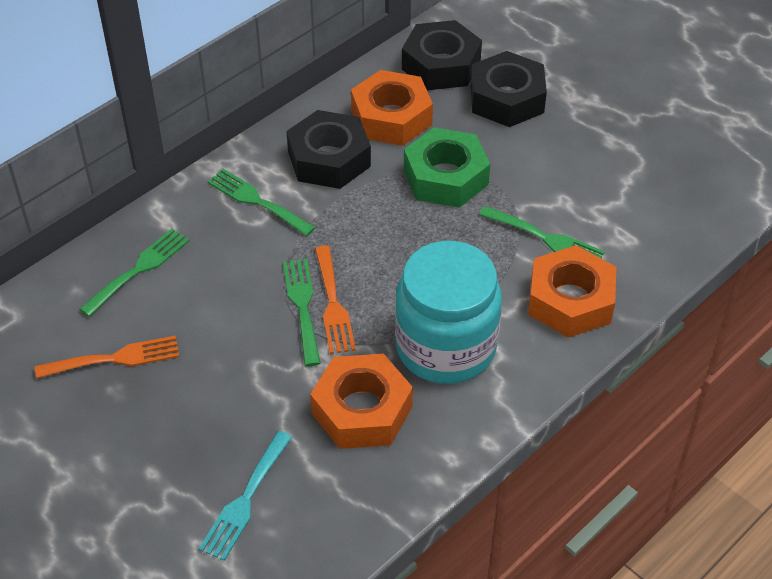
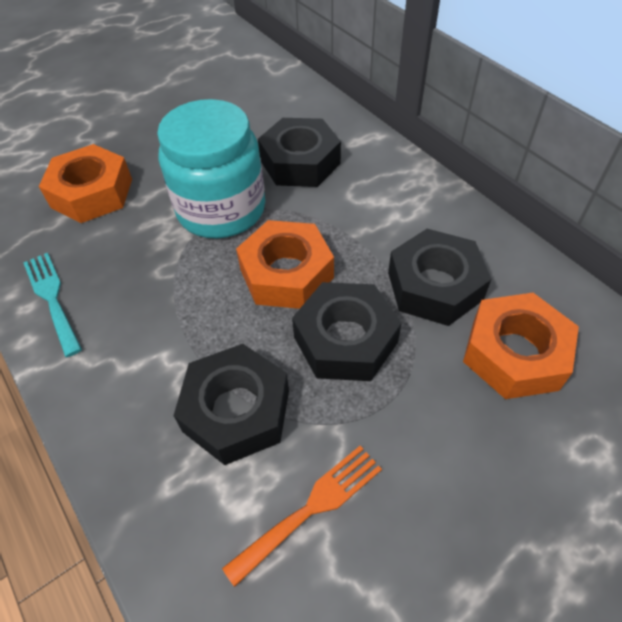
black nut: 3 -> 4
green fork: 4 -> 0
green nut: 1 -> 0
orange fork: 2 -> 1

